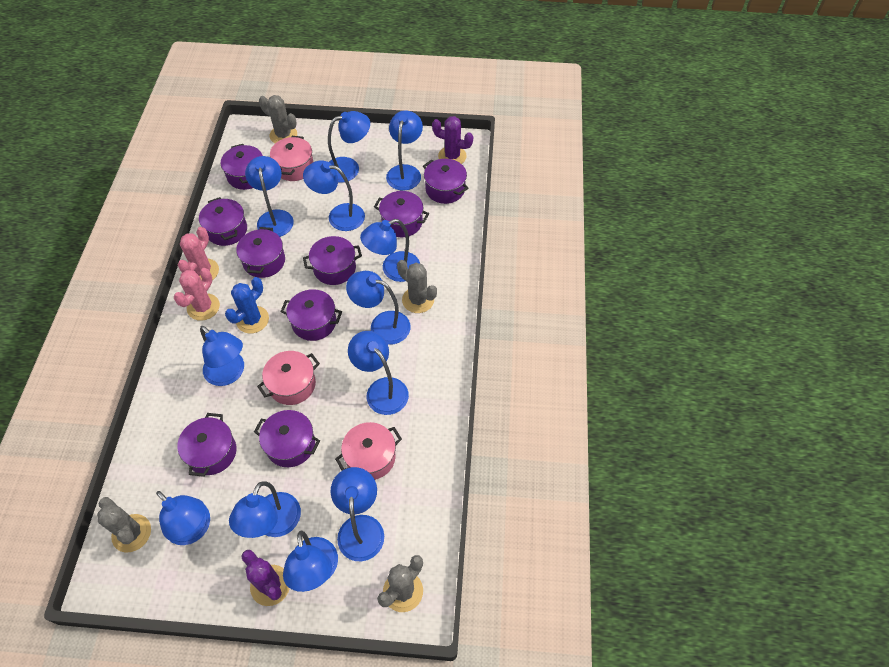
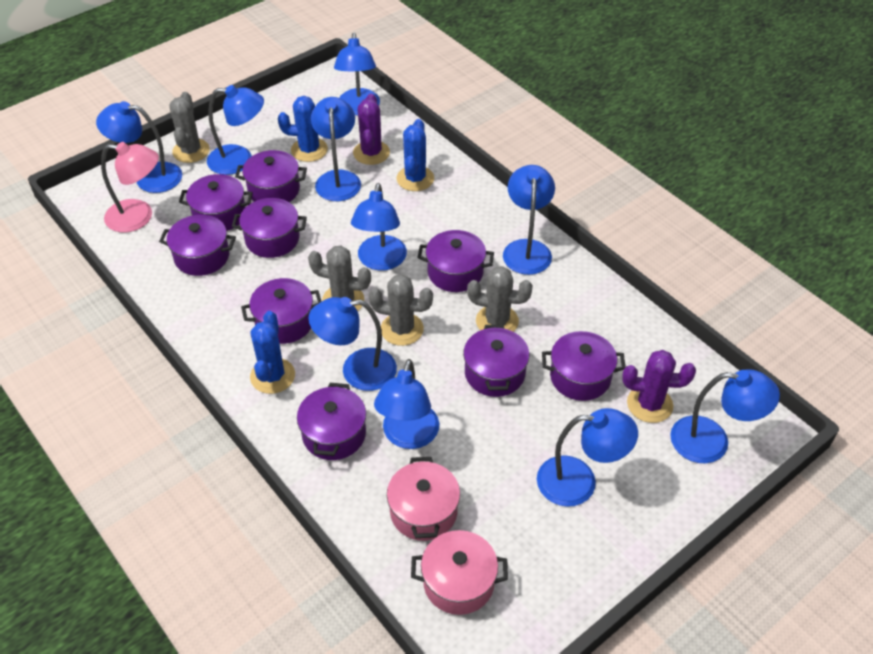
blue cactus: 1 -> 3
blue lamp: 12 -> 10
pink cactus: 2 -> 0
pink lamp: 0 -> 1
pink pot: 3 -> 2

